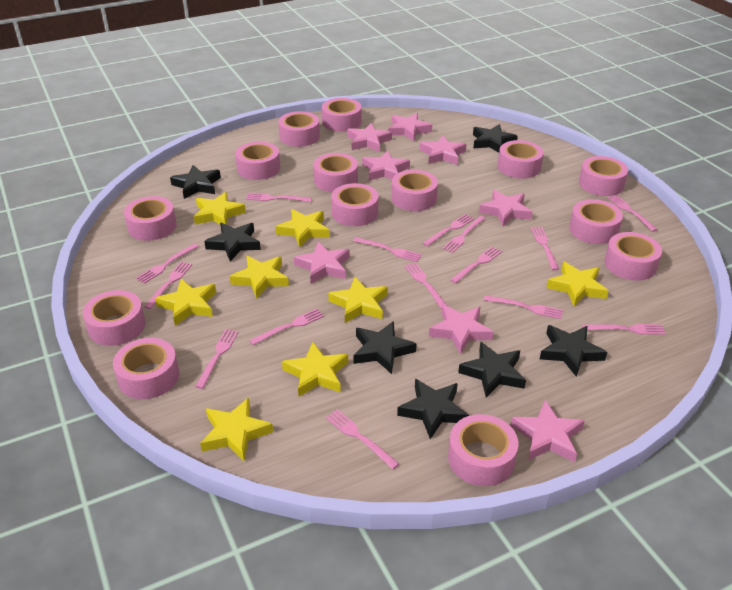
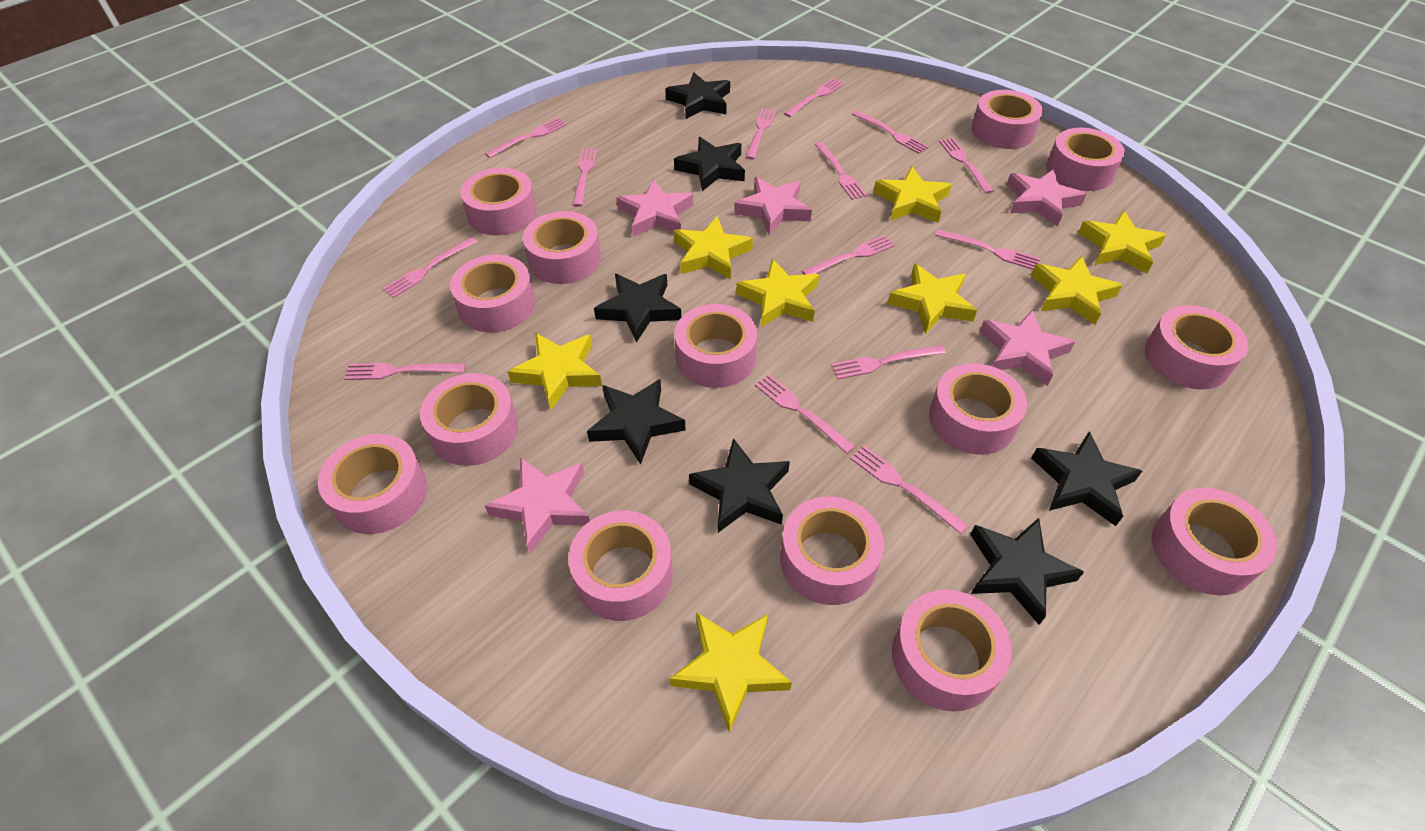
pink fork: 15 -> 14
pink star: 8 -> 5

